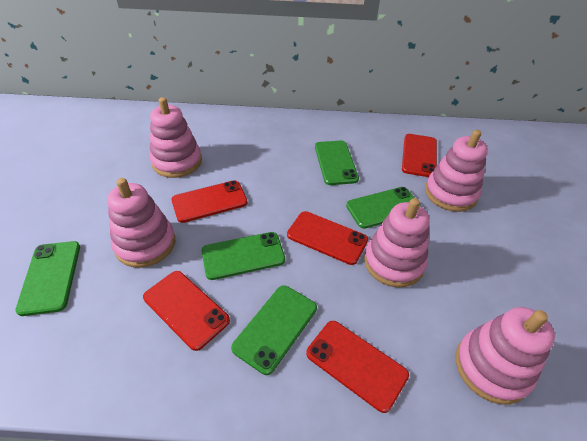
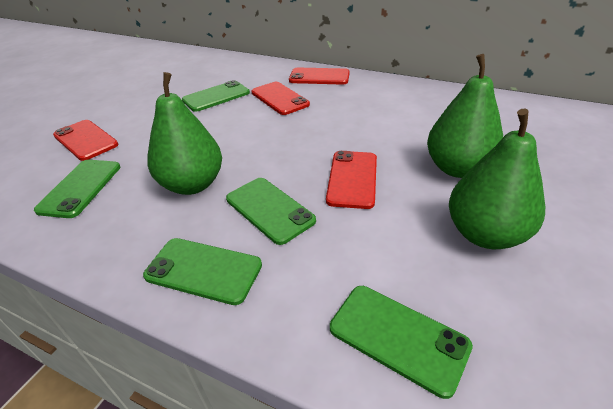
green pear: 0 -> 3
pink stacking toy: 5 -> 0
red phone: 5 -> 4

